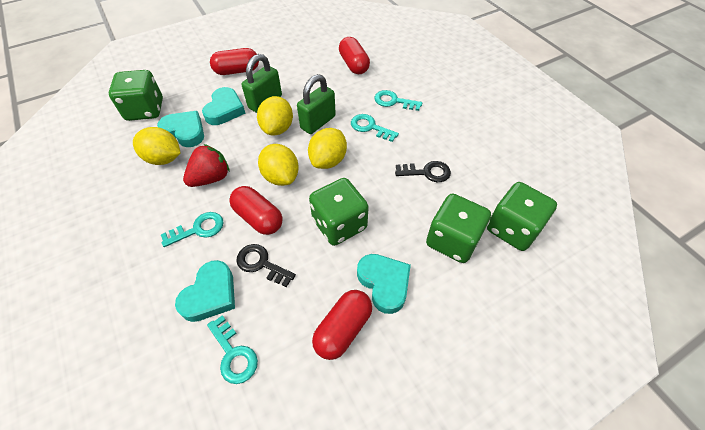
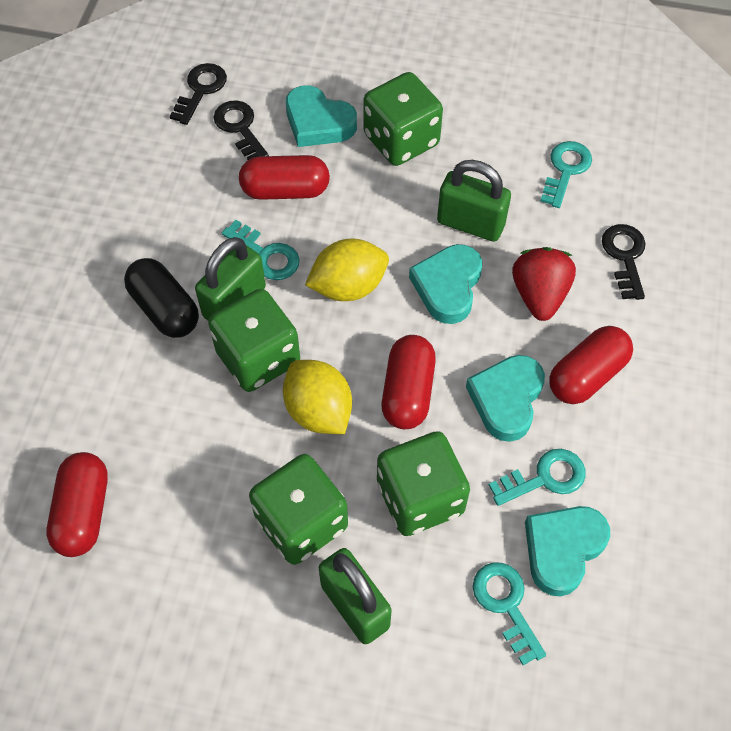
black capsule: 0 -> 1
black key: 2 -> 3
green padlock: 2 -> 3
yellow lemon: 4 -> 2

